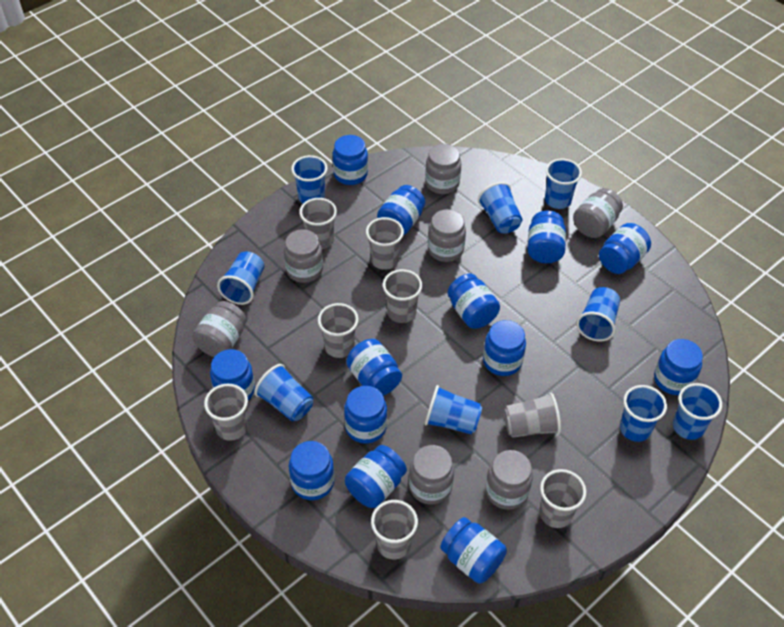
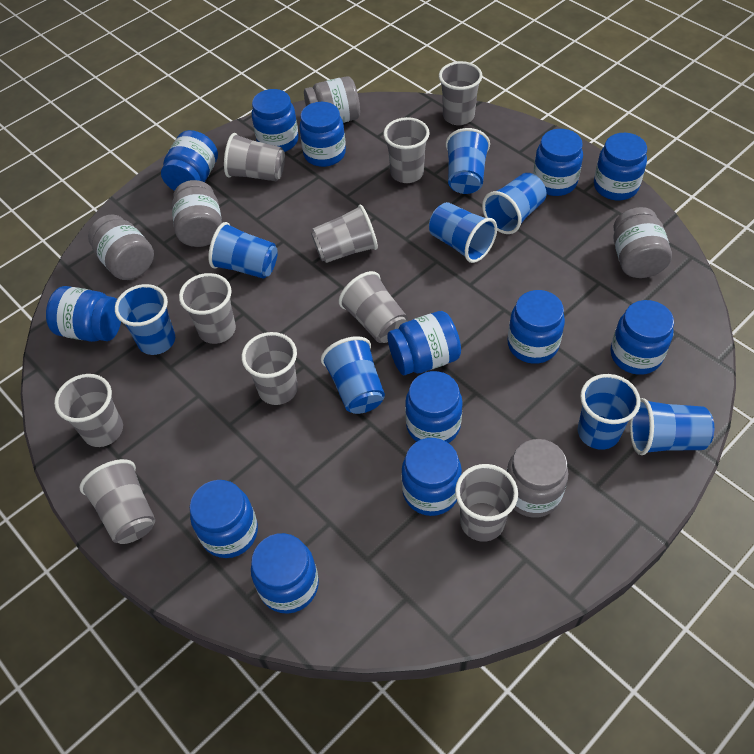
blue cup: 9 -> 8
grey cup: 8 -> 10
grey jar: 7 -> 5

